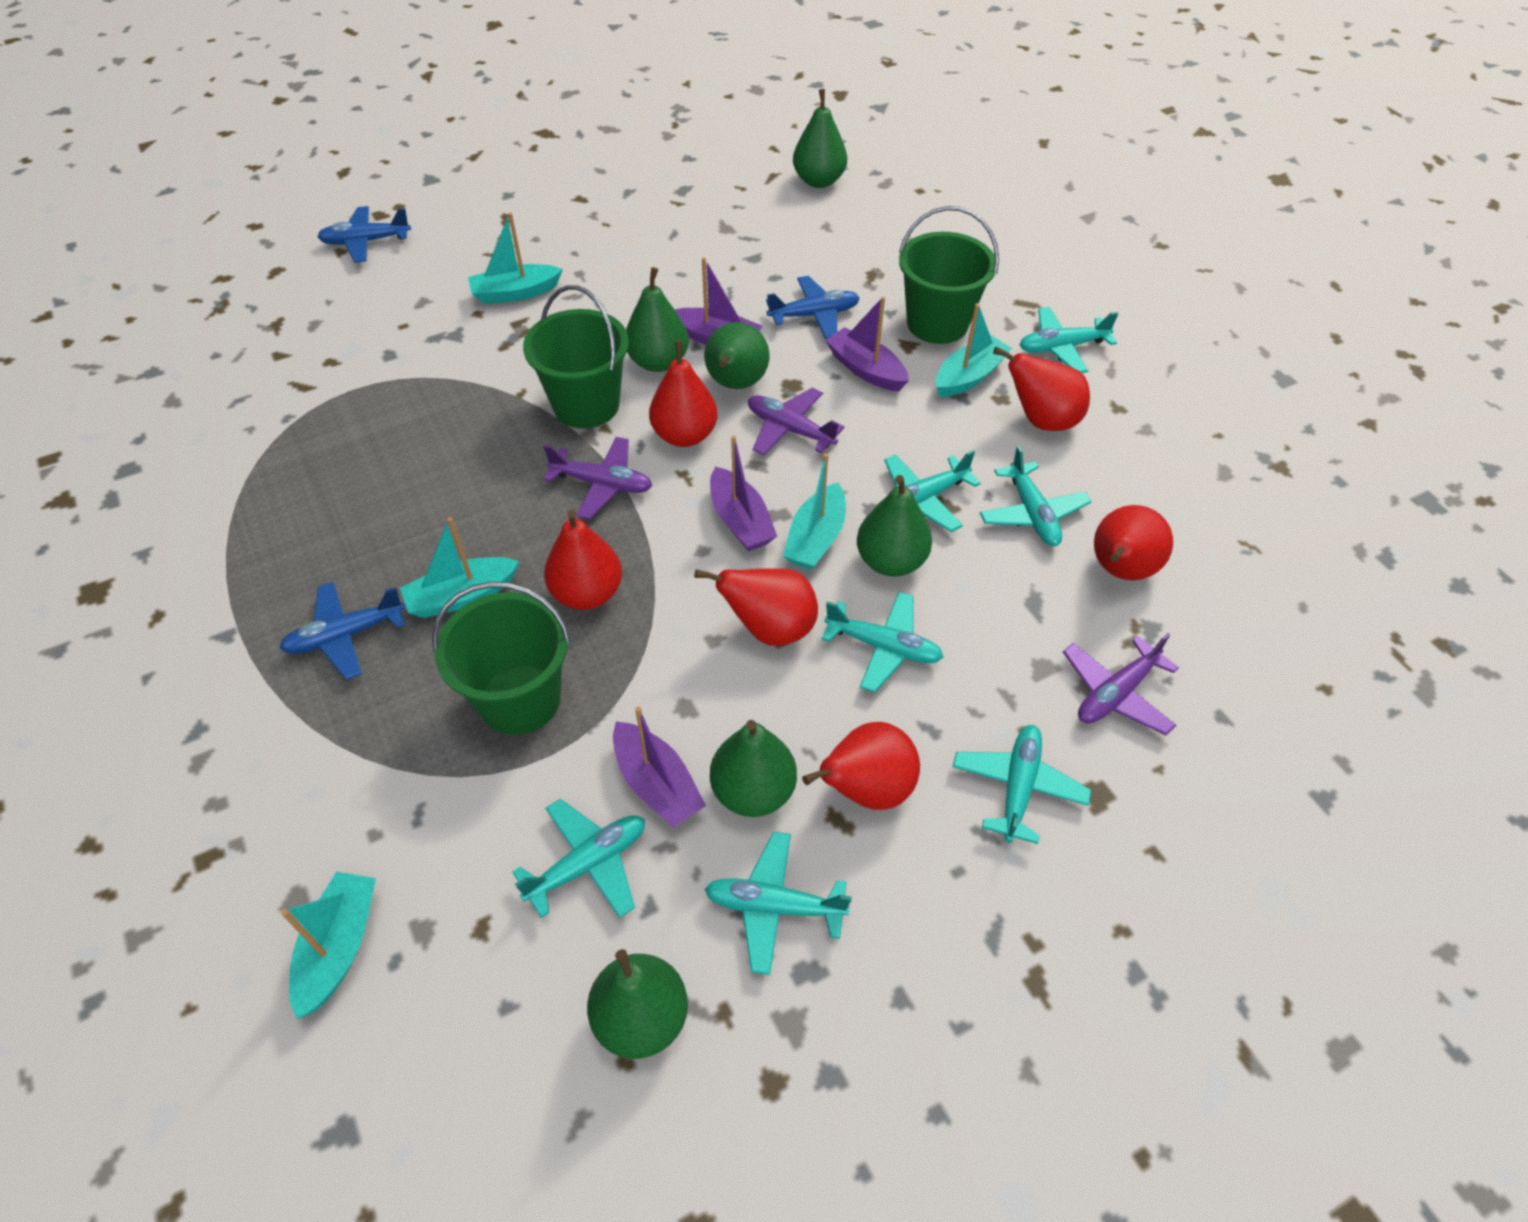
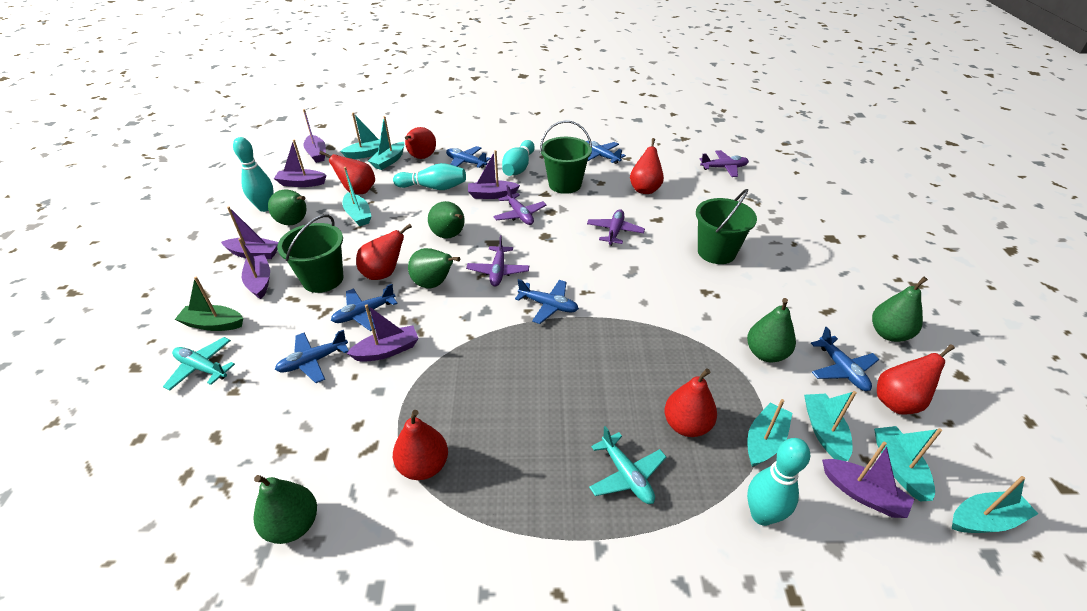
blue plane: 3 -> 6
green boat: 0 -> 1
purple boat: 4 -> 7
purple plane: 3 -> 4
red pear: 6 -> 7
turquoise boat: 5 -> 7
turquoise bowling pin: 0 -> 4
turquoise plane: 7 -> 2

